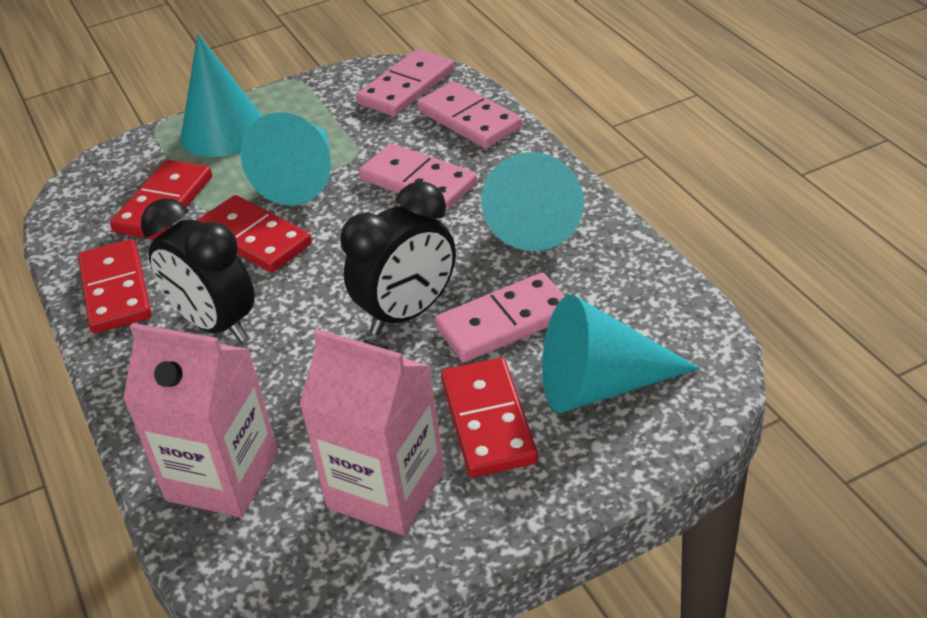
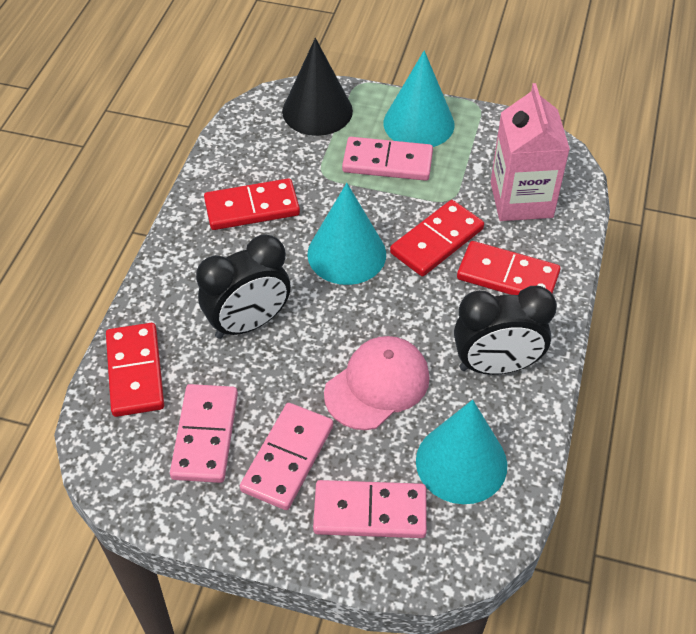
black cone: 0 -> 1
pink cap: 0 -> 1
pink carton: 2 -> 1
turquoise cone: 4 -> 3

